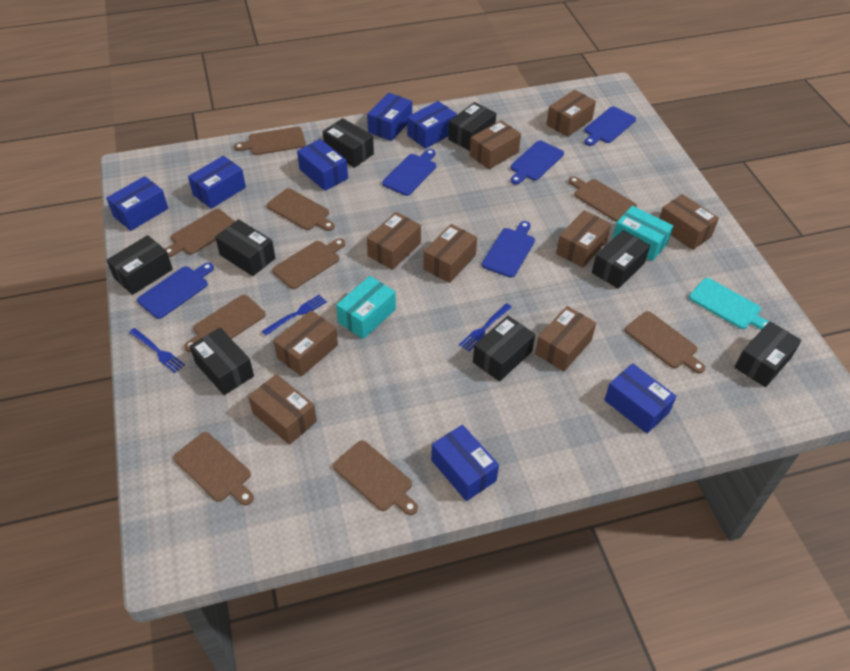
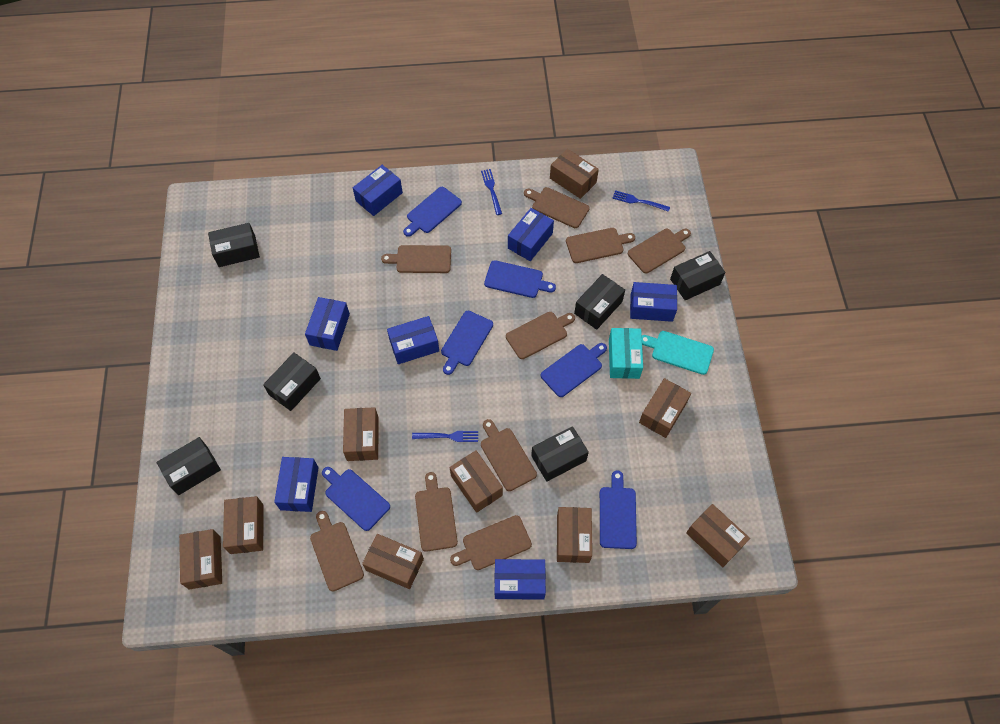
black box: 8 -> 6
blue cutting board: 5 -> 6
turquoise box: 2 -> 1

